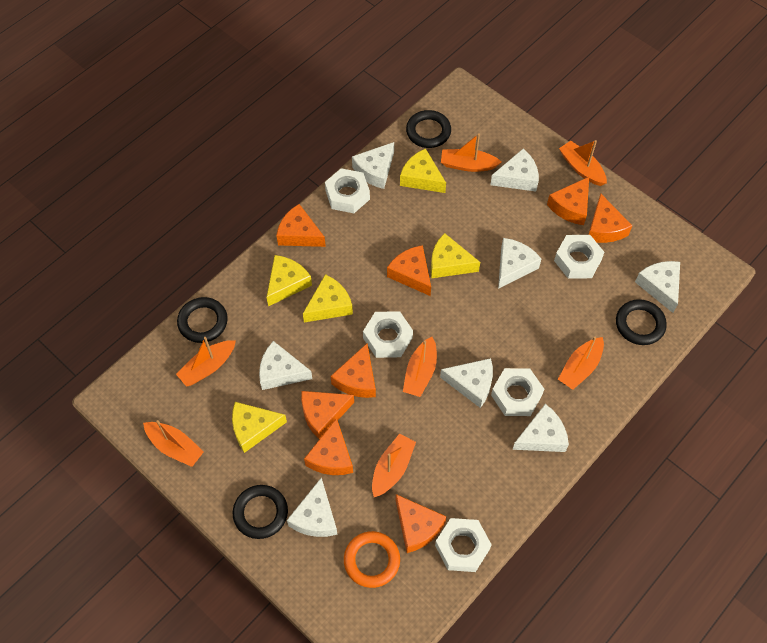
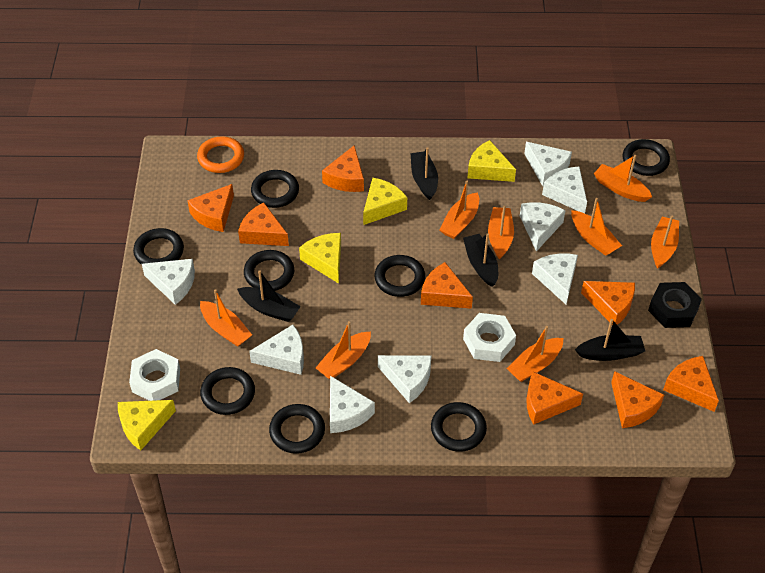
black boat: 0 -> 4
black nut: 0 -> 1
black ring: 4 -> 8
orange boat: 7 -> 8
white nut: 5 -> 2
yellow cheese: 5 -> 4

